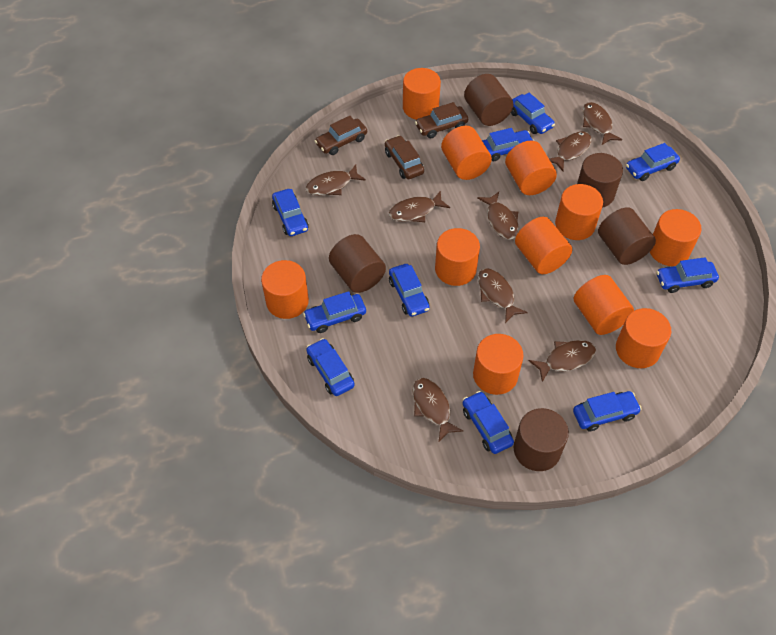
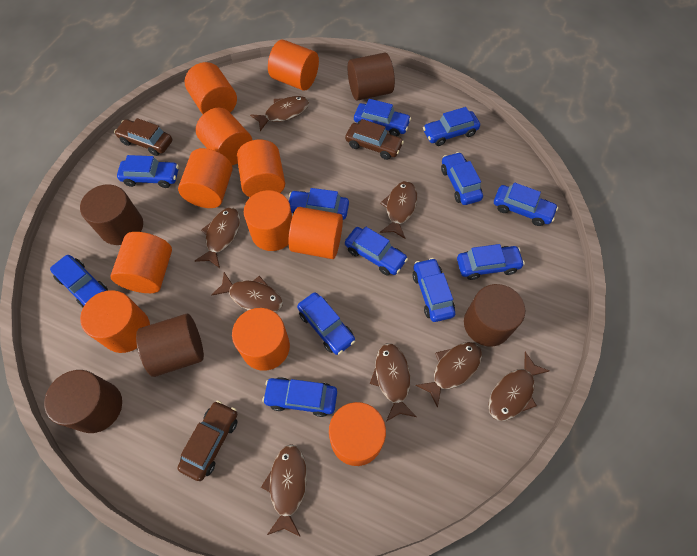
blue car: 10 -> 12

